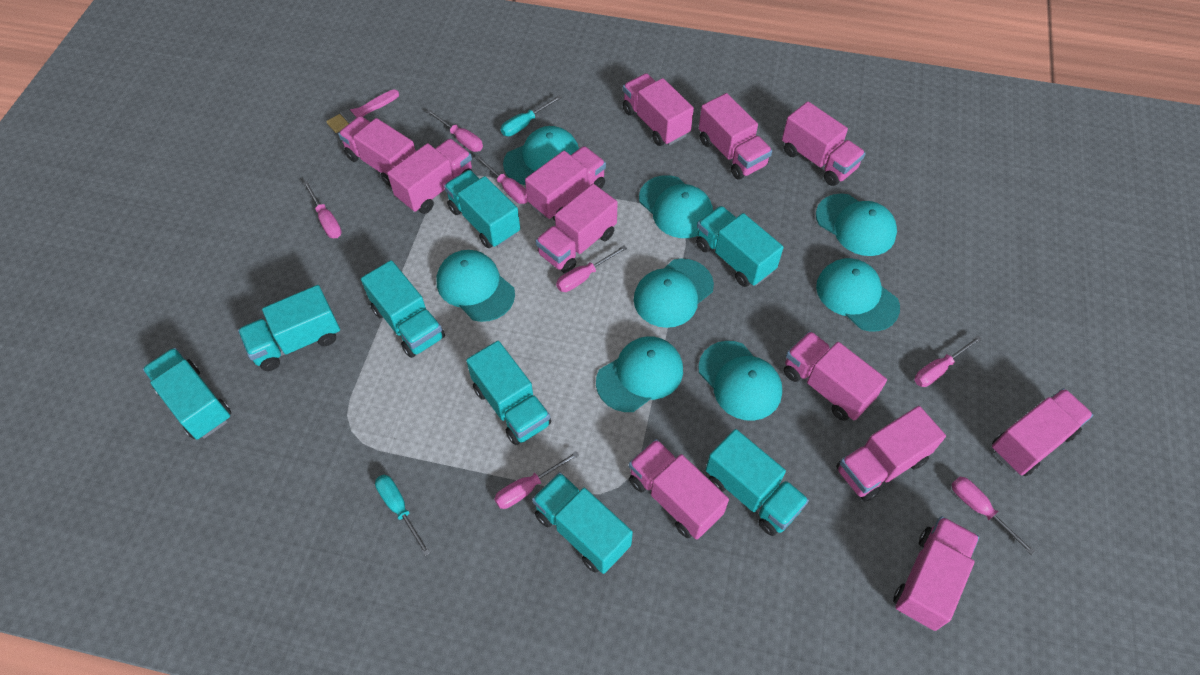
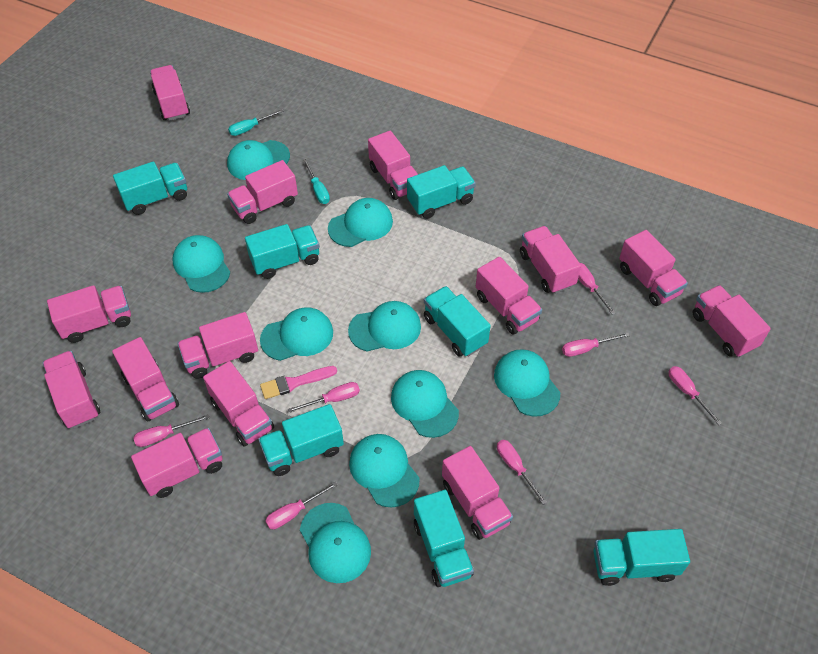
pink truck: 12 -> 14
turquoise cap: 8 -> 9
turquoise truck: 8 -> 7

